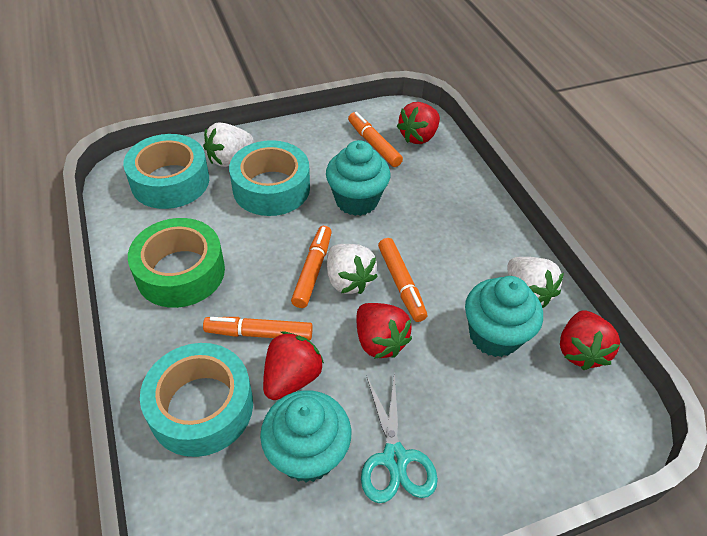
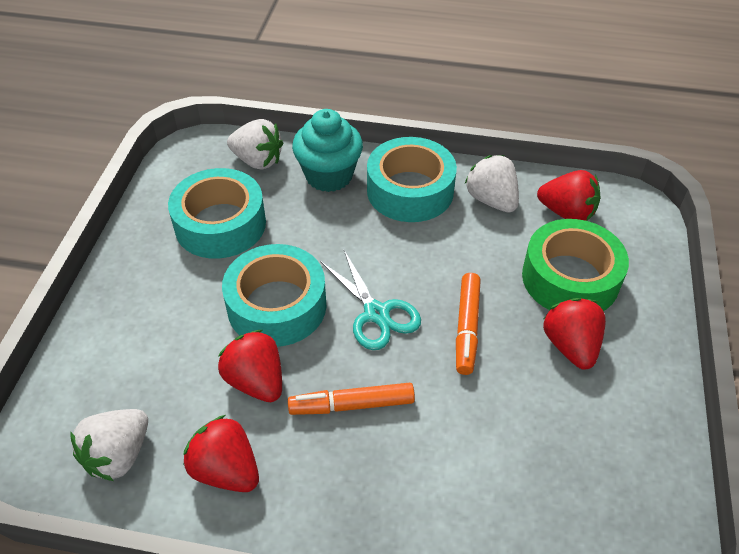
orange marker: 4 -> 2
turquoise cupcake: 3 -> 1

